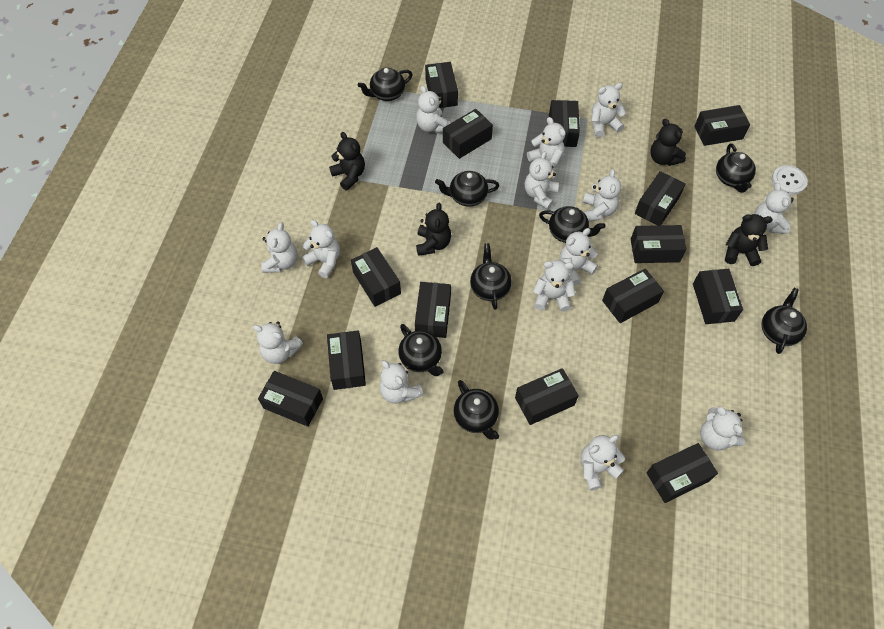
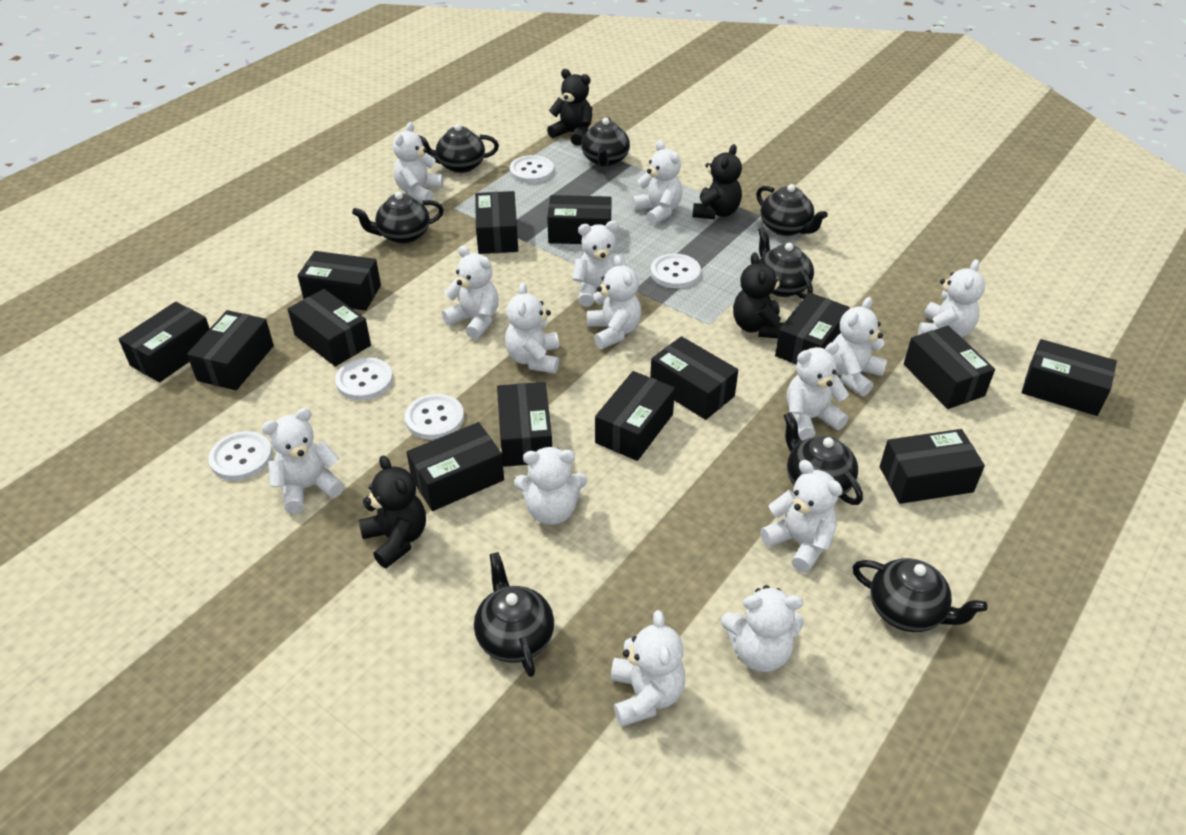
white button: 1 -> 5

